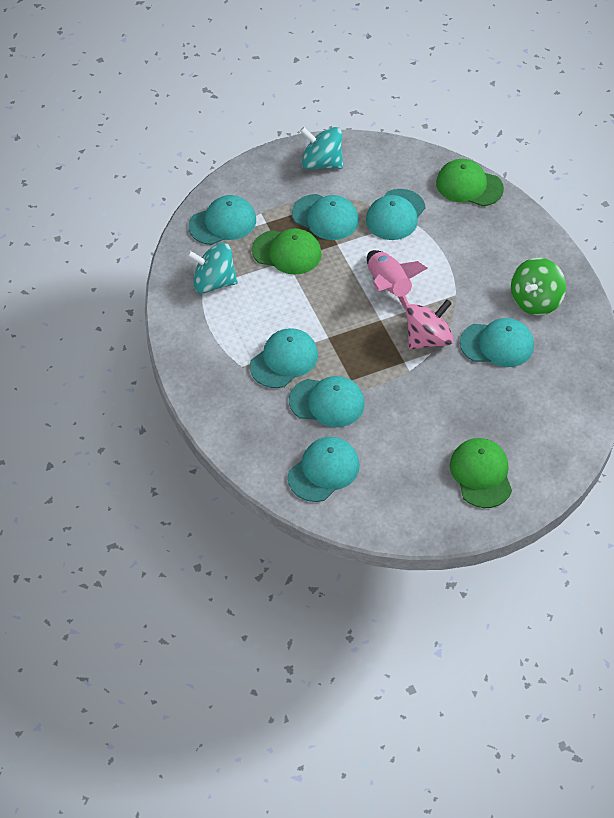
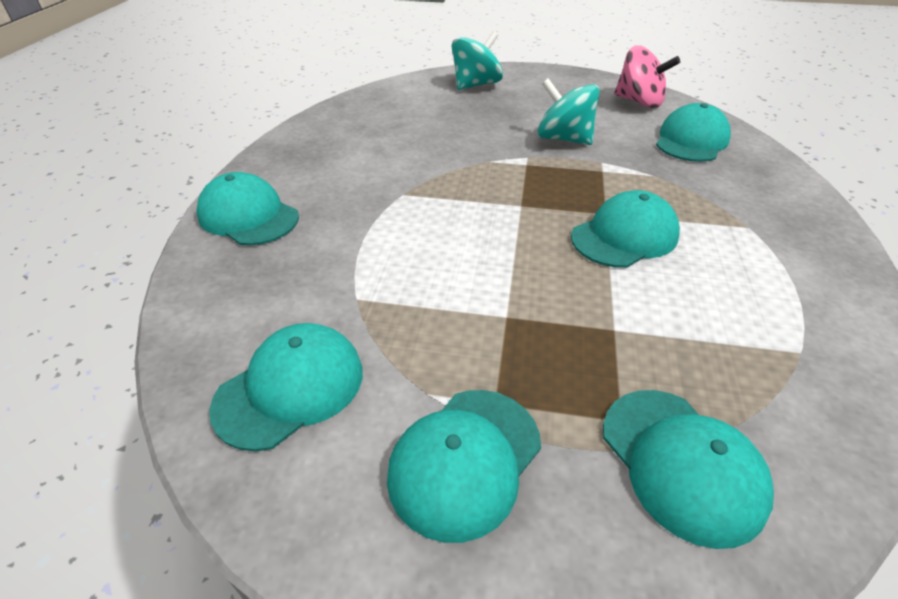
green cap: 3 -> 0
green spinning top: 1 -> 0
pink rocket: 1 -> 0
turquoise cap: 7 -> 6

